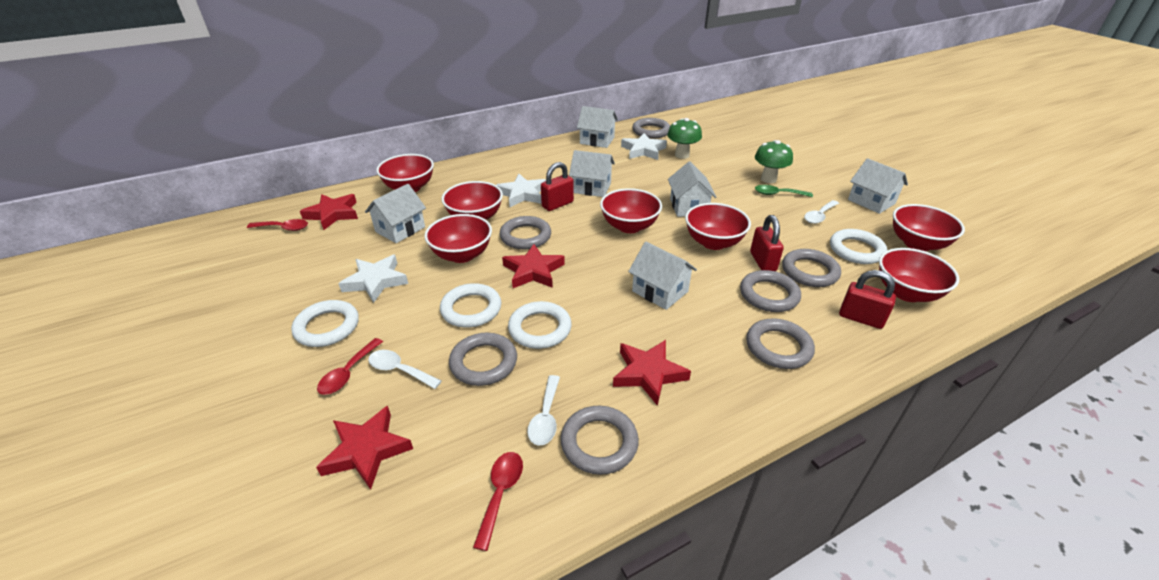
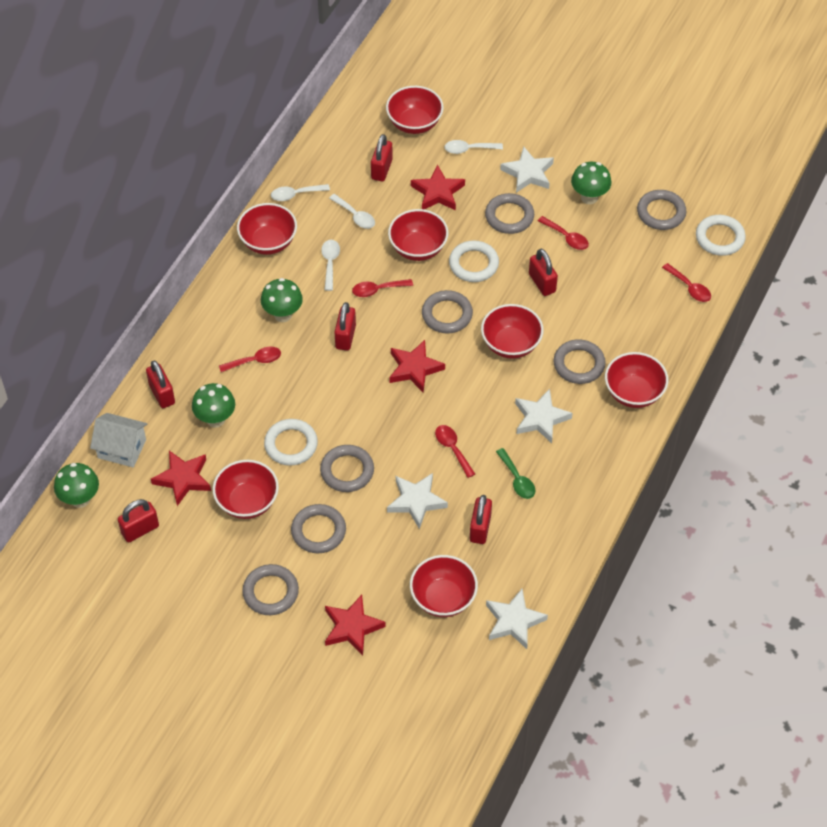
green mushroom: 2 -> 4
red padlock: 3 -> 6
red spoon: 3 -> 5
white house: 6 -> 1
white ring: 4 -> 3
white spoon: 3 -> 4
white star: 3 -> 4

